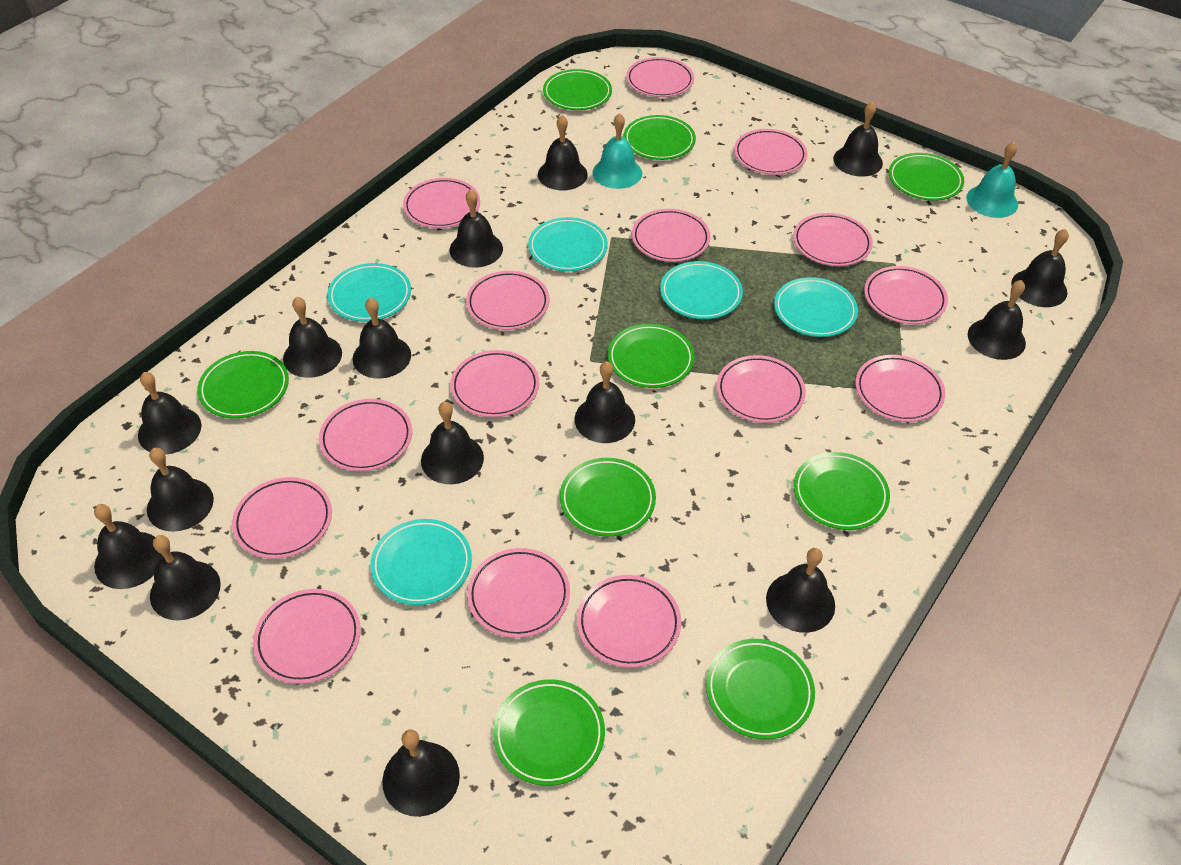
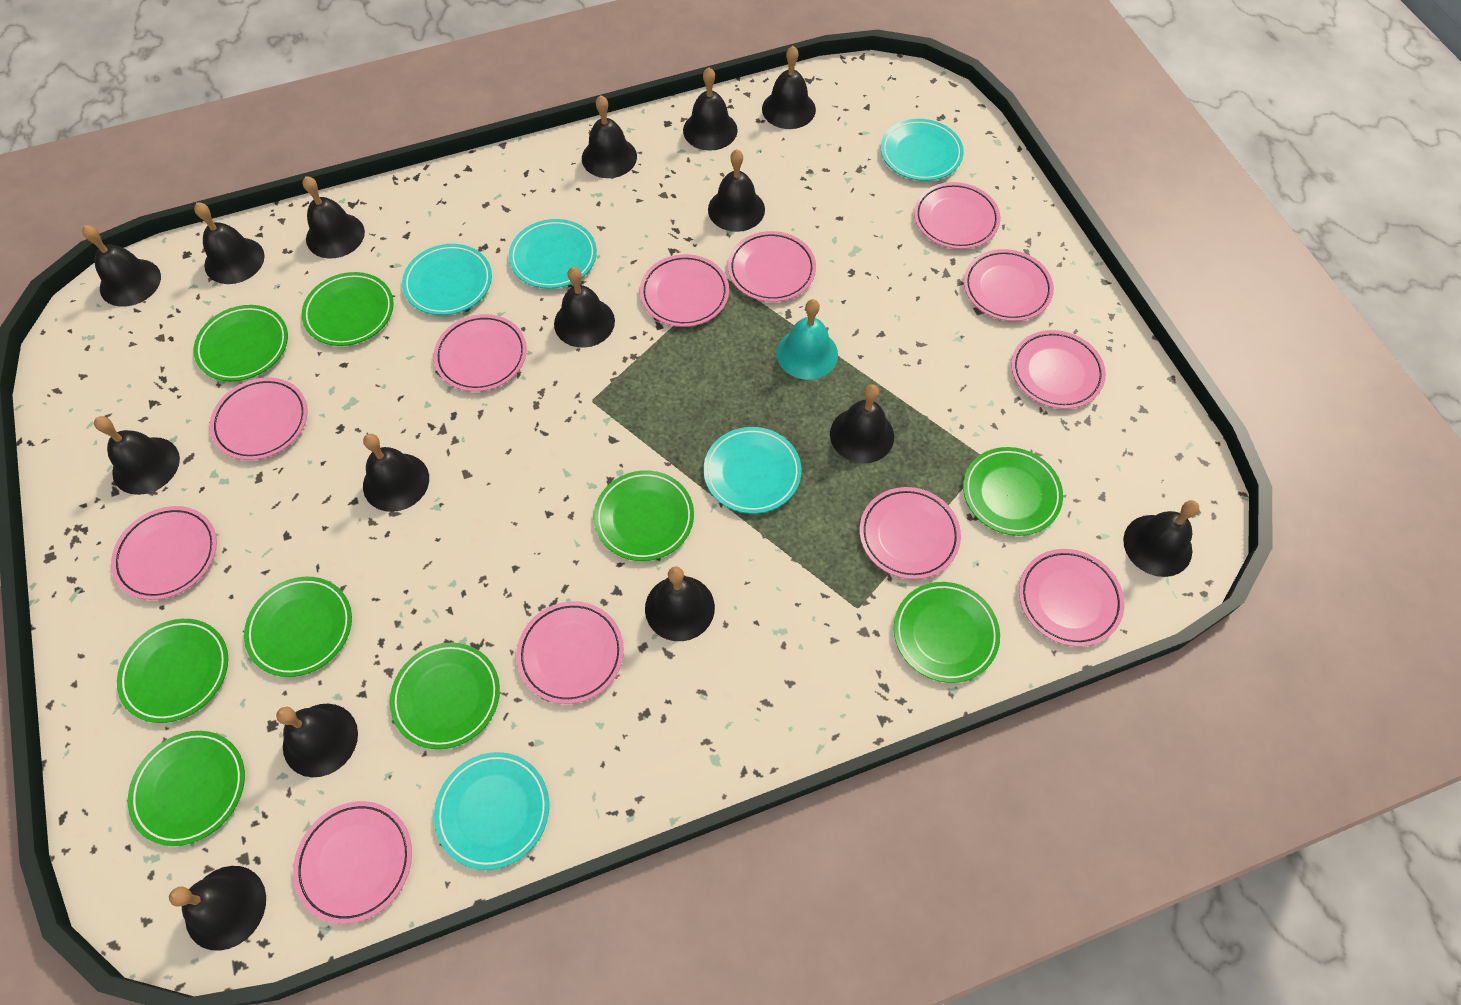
pink plate: 15 -> 12
turquoise bell: 2 -> 1

